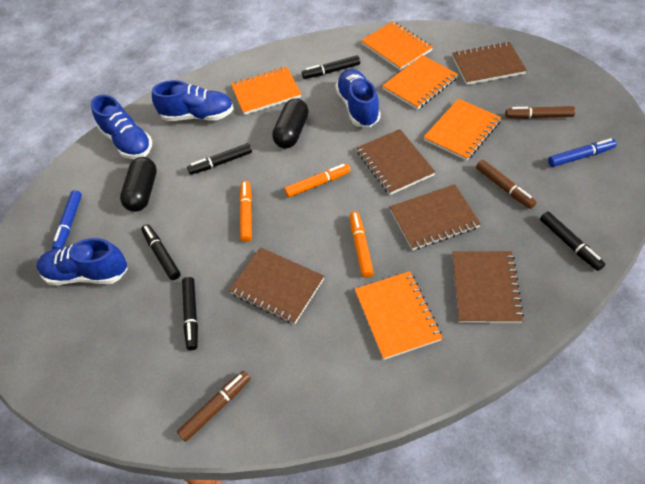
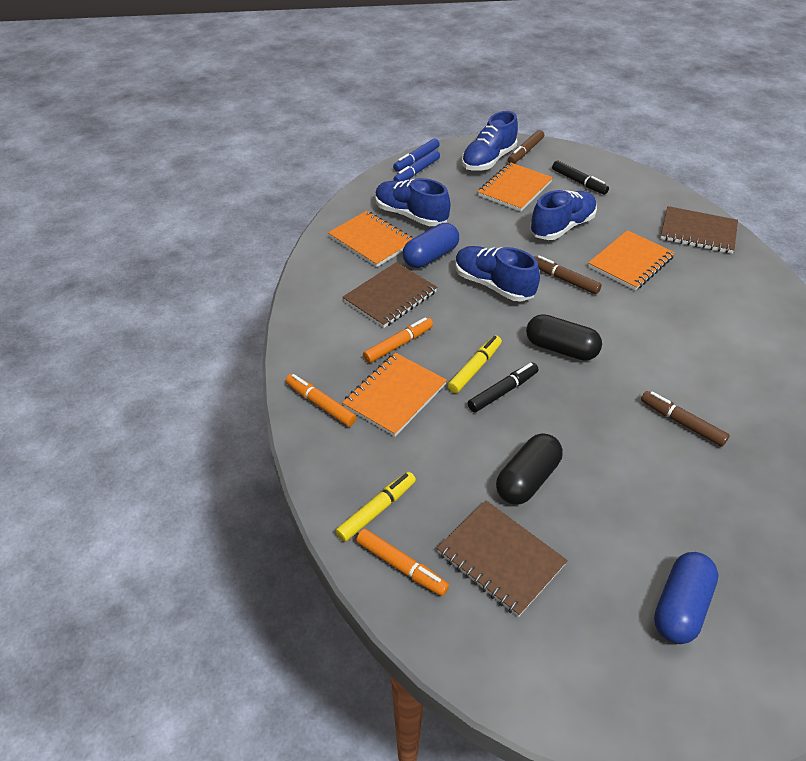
black marker: 5 -> 2
blue capsule: 0 -> 2
brown notebook: 5 -> 3
orange notebook: 5 -> 4
yellow marker: 0 -> 2

